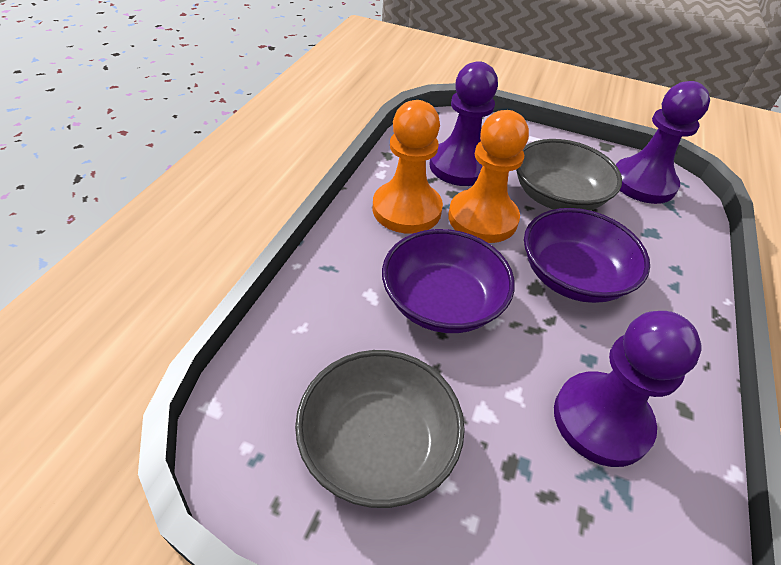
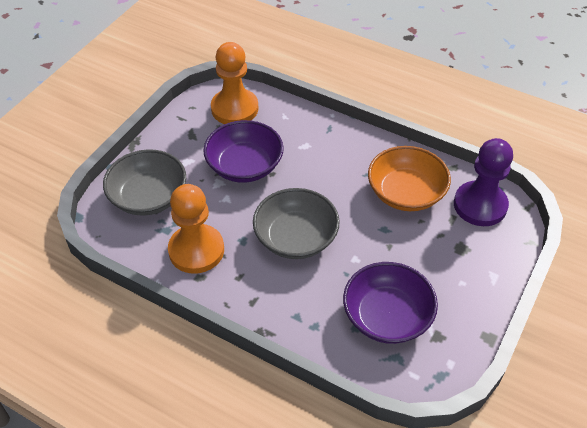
orange bowl: 0 -> 1
purple pawn: 3 -> 1

